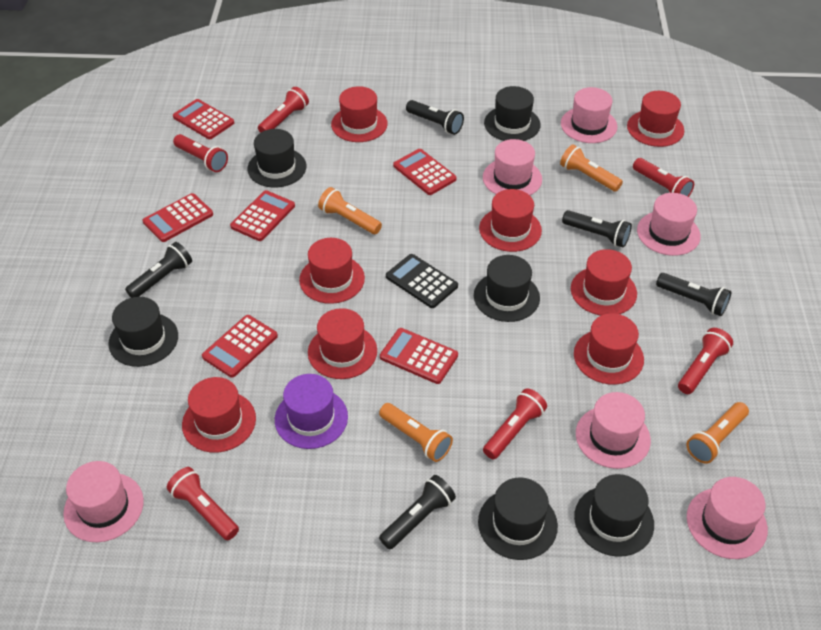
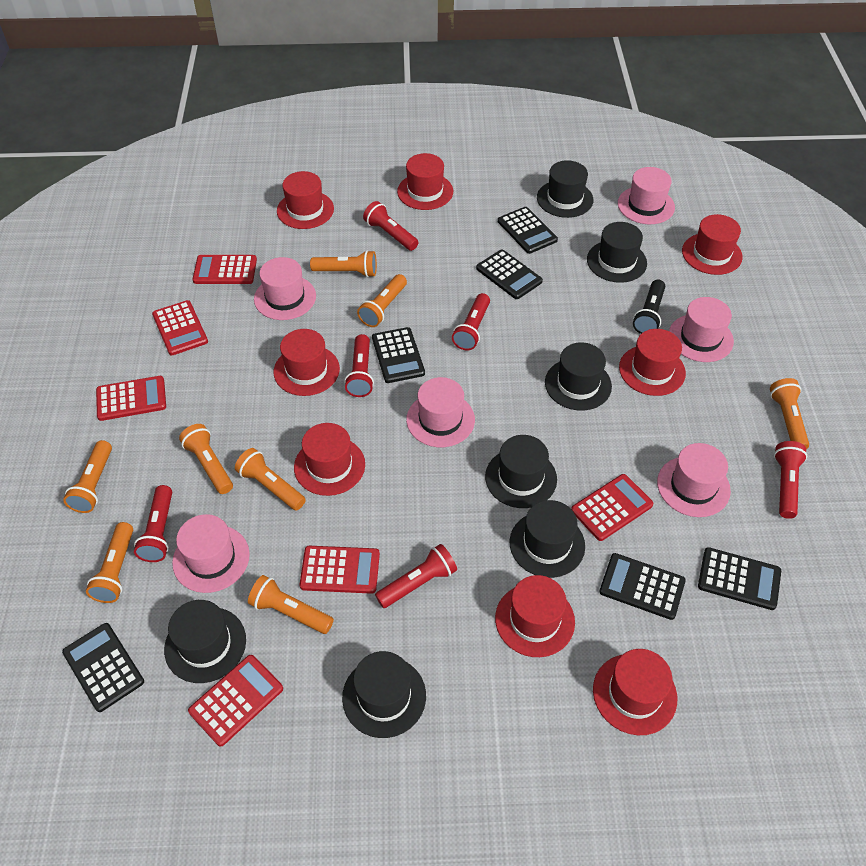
black calculator: 1 -> 6
black flashlight: 5 -> 1
black hat: 6 -> 7
orange flashlight: 4 -> 8
purple hat: 1 -> 0

